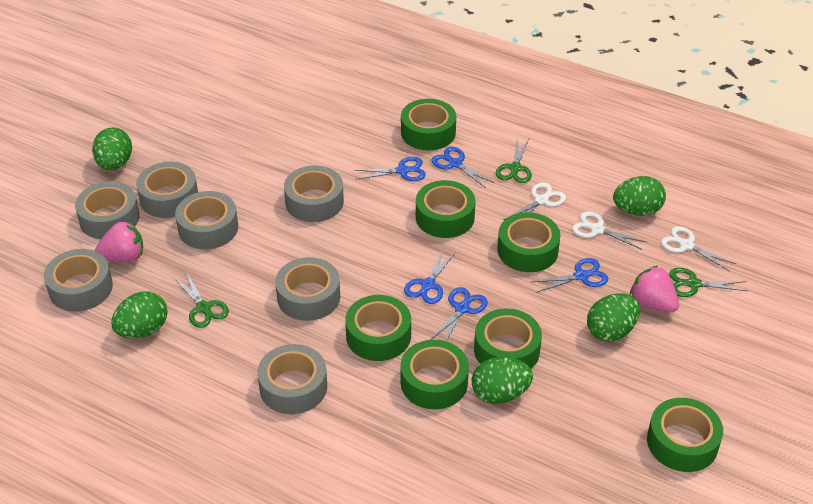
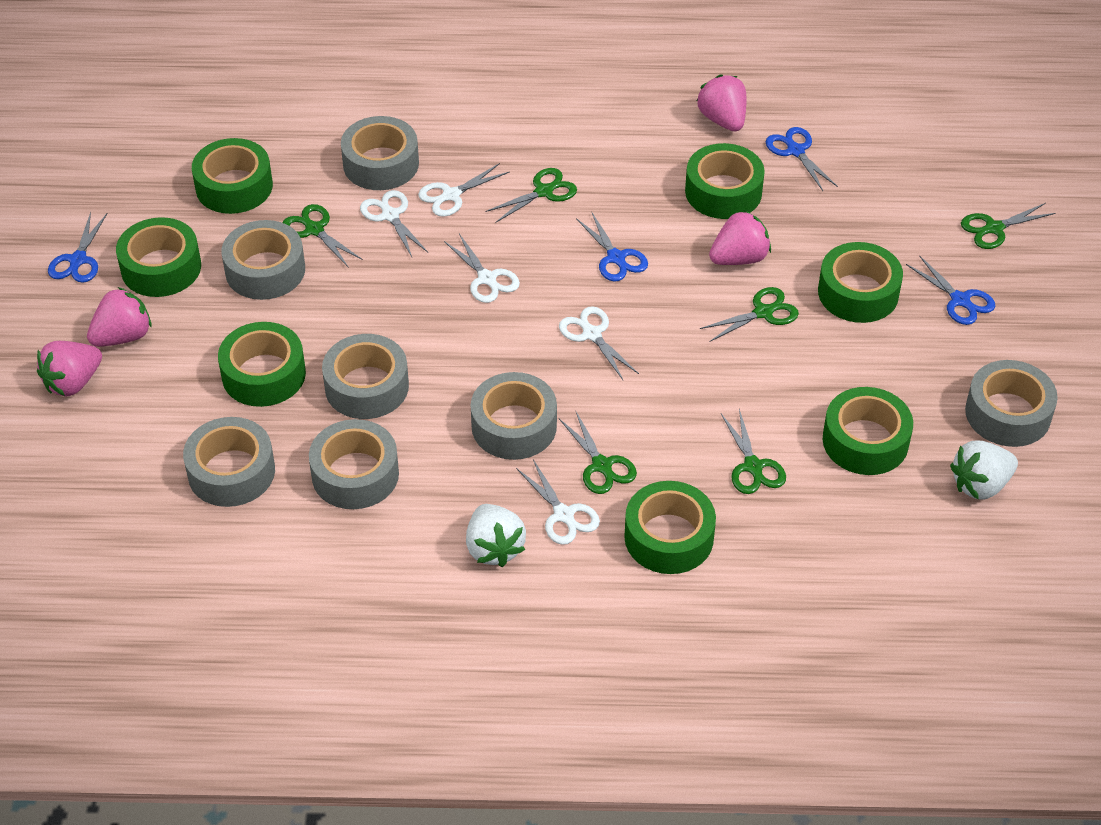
blue scissors: 5 -> 4
green egg: 5 -> 0
green scissors: 3 -> 6
pink strawberry: 2 -> 4
white scissors: 3 -> 5
white strawberry: 0 -> 2

